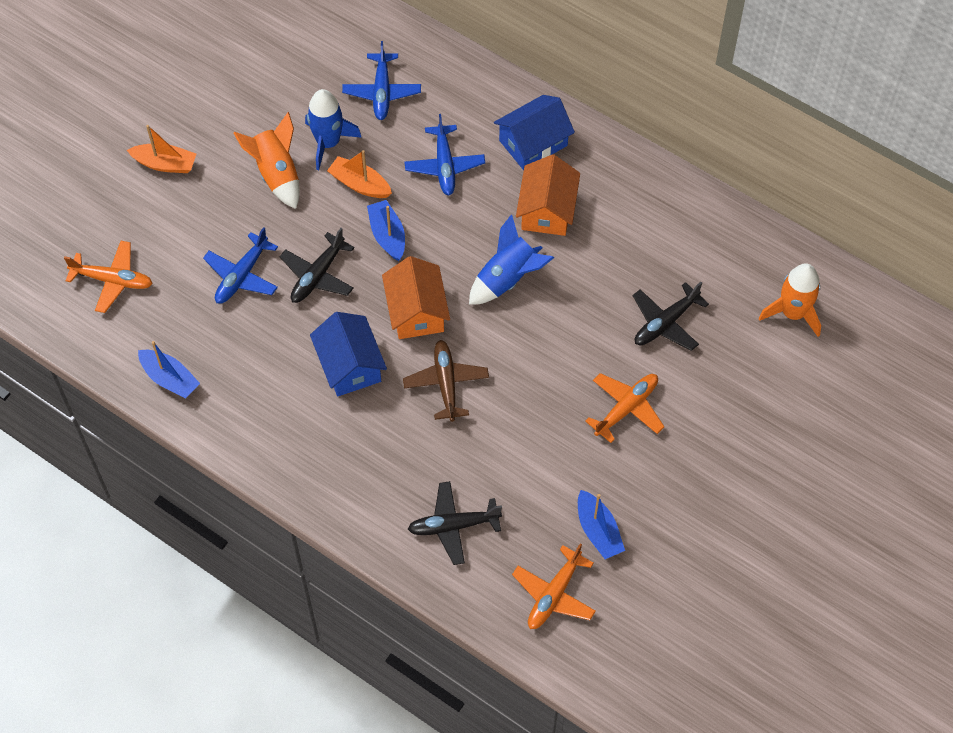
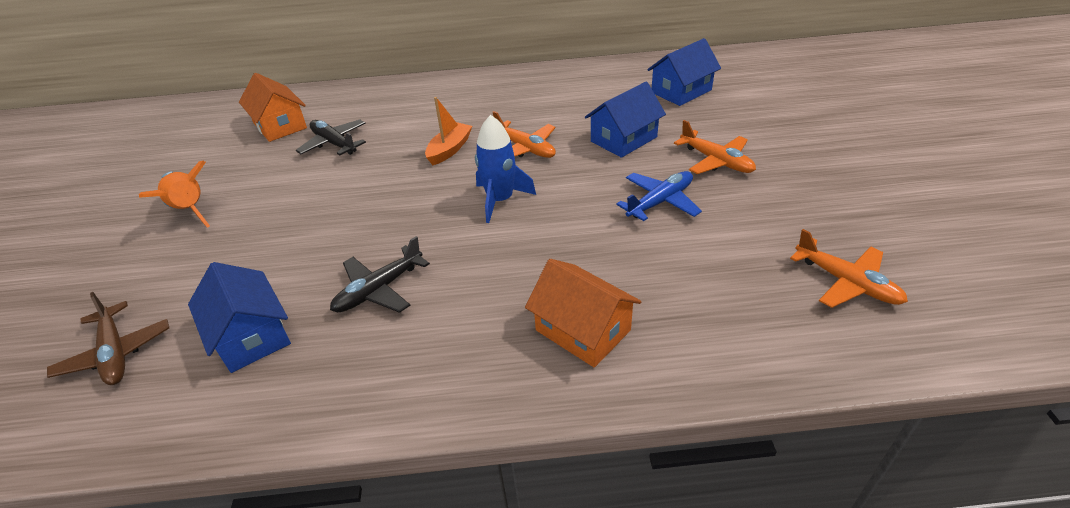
black plane: 3 -> 2
blue boat: 3 -> 0
blue house: 2 -> 3
blue plane: 3 -> 1
blue rocket: 2 -> 1
orange boat: 2 -> 1
orange rocket: 2 -> 1

